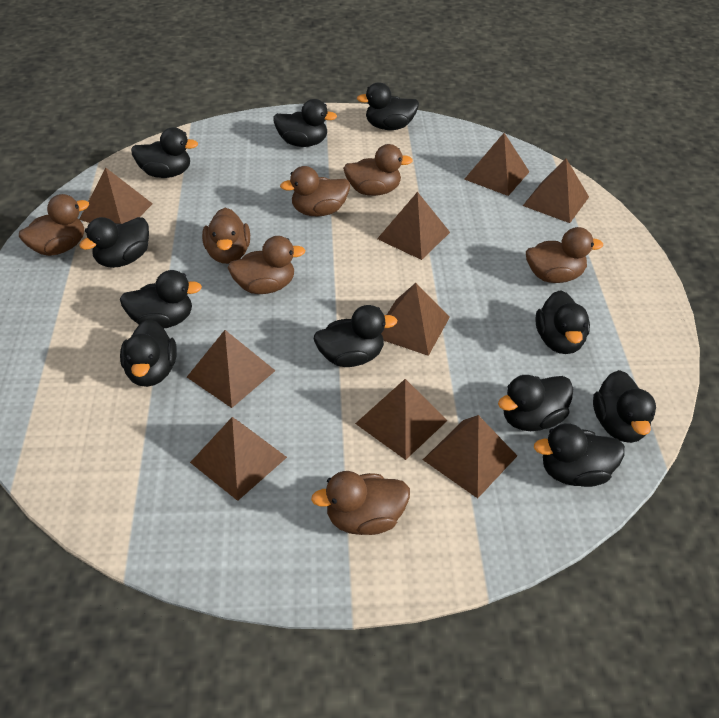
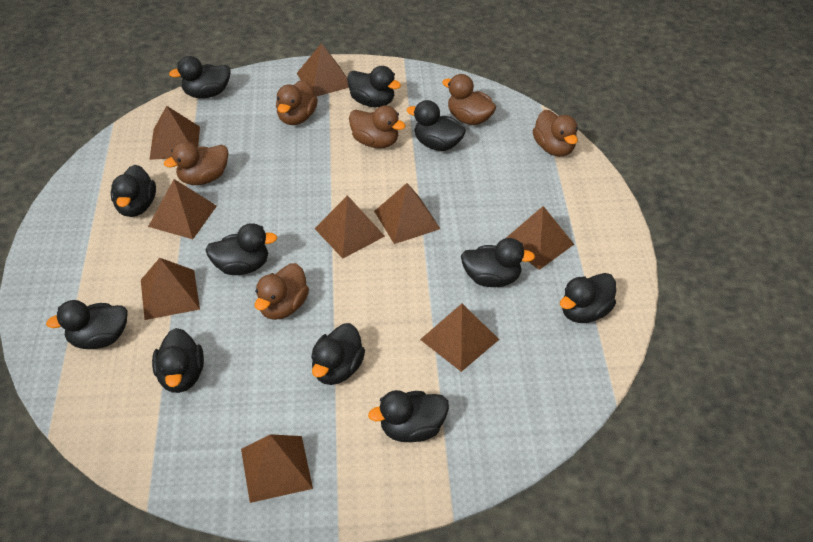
brown duck: 7 -> 6

